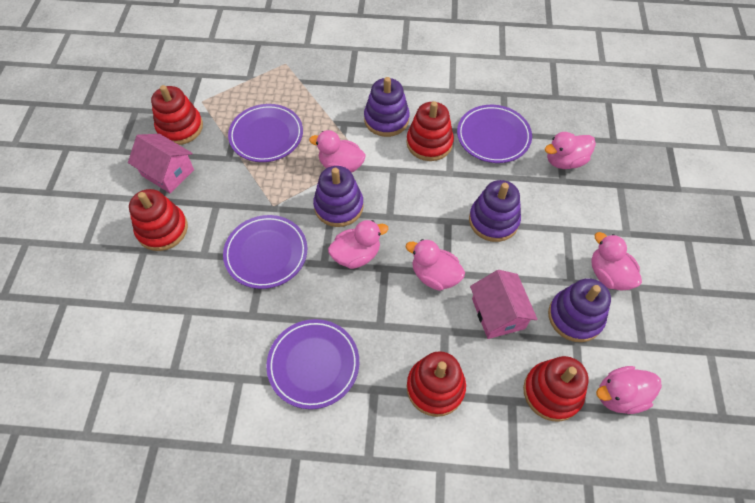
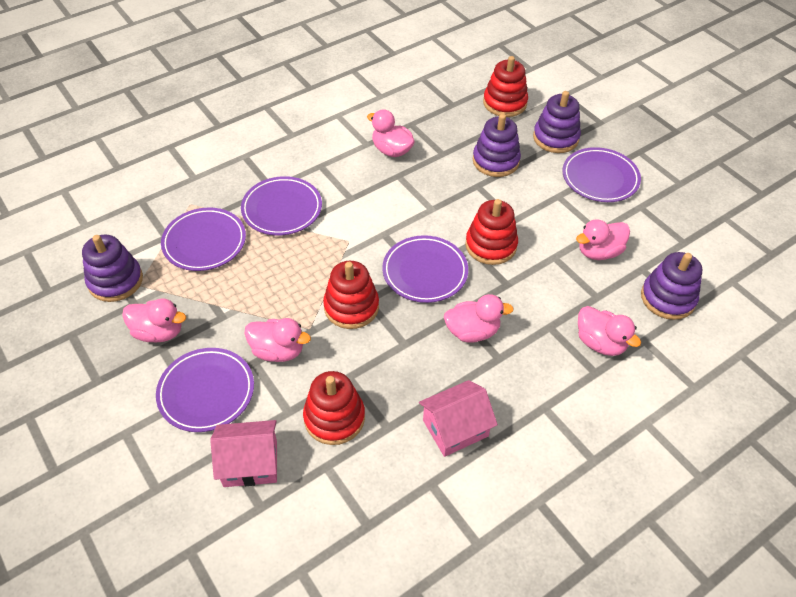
purple plate: 4 -> 5
red stacking toy: 5 -> 4

